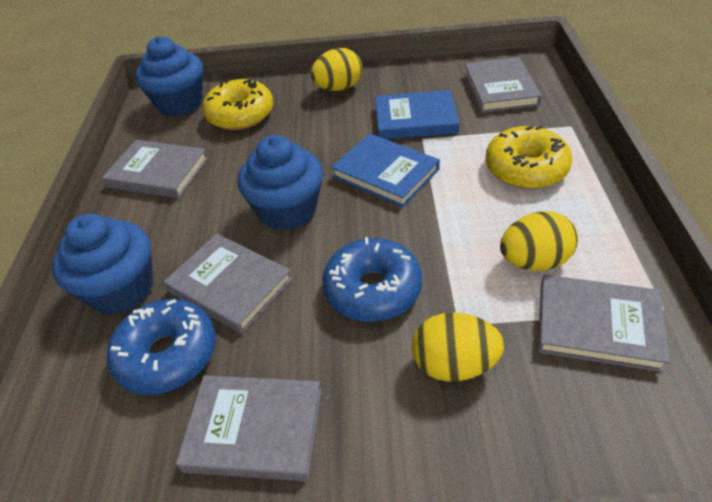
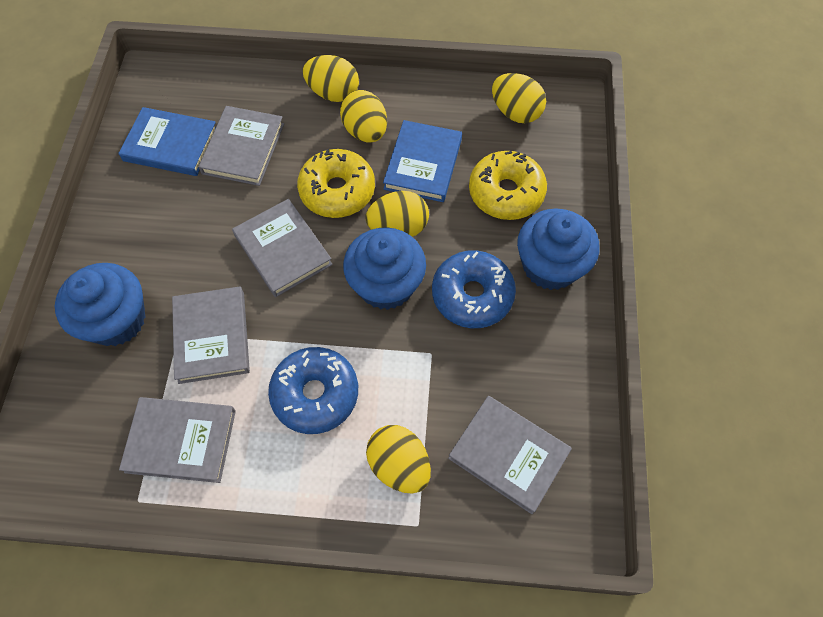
yellow egg: 3 -> 5

